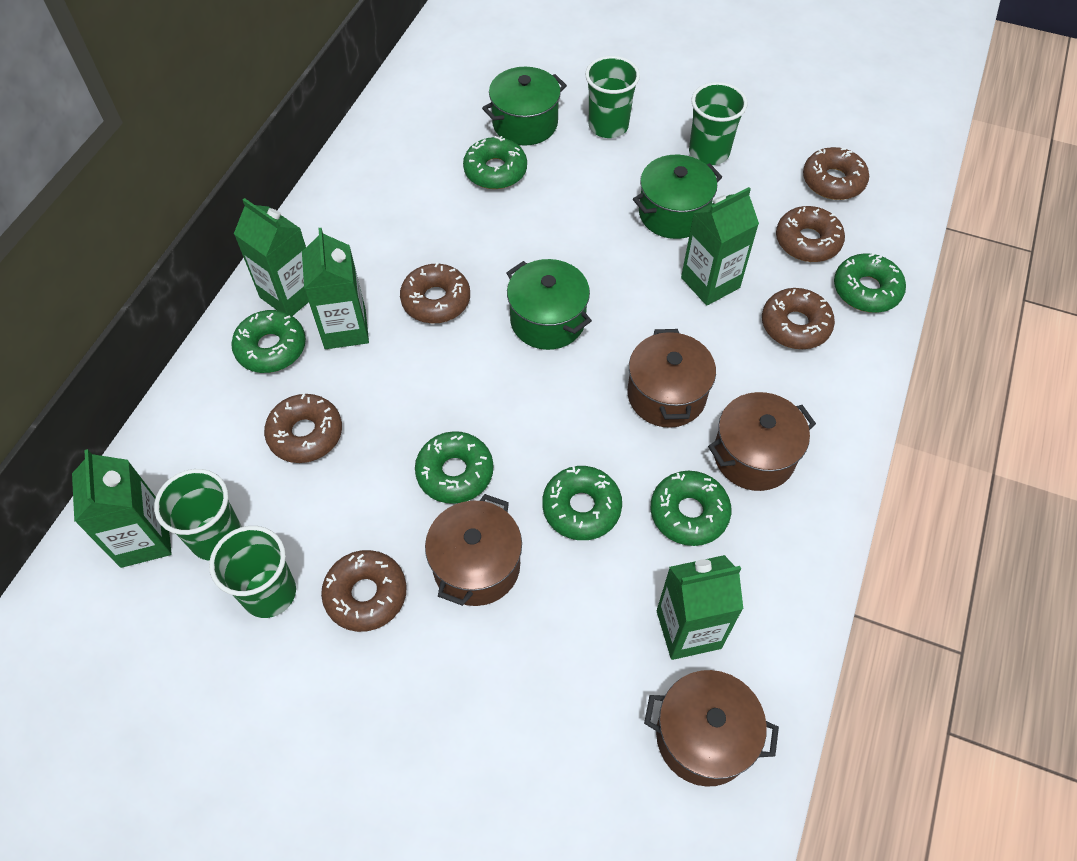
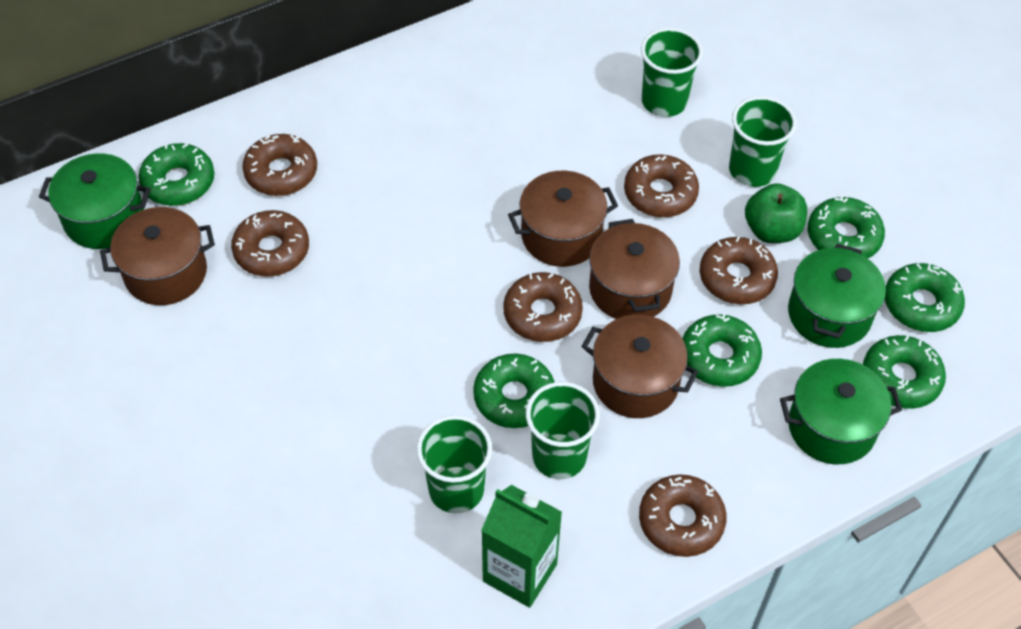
green apple: 0 -> 1
green carton: 5 -> 1

